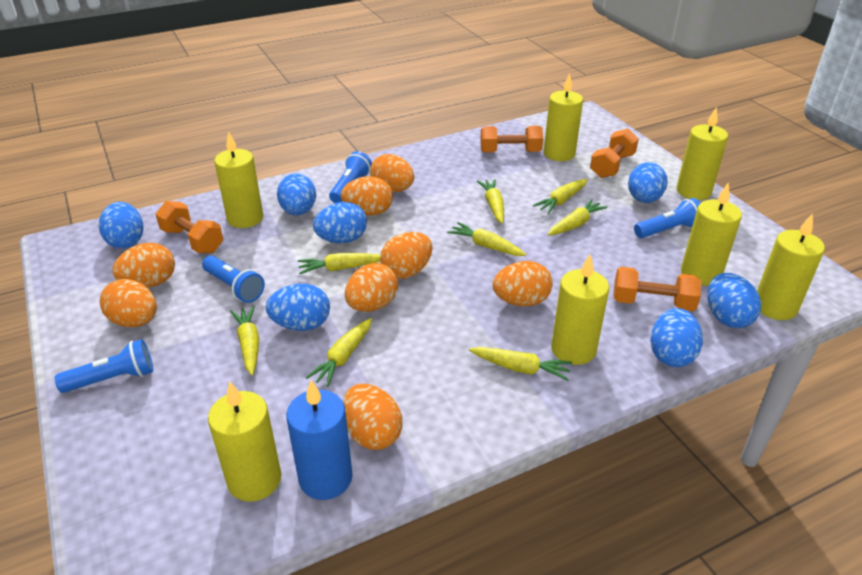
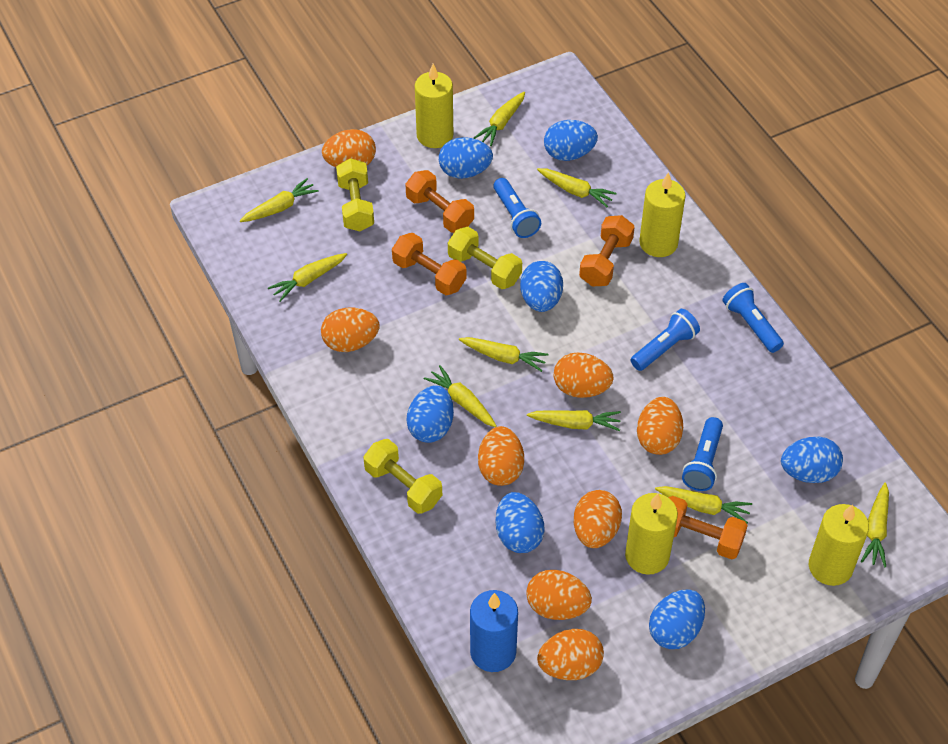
yellow candle: 7 -> 4
yellow carrot: 8 -> 9
yellow dumbbell: 0 -> 3

